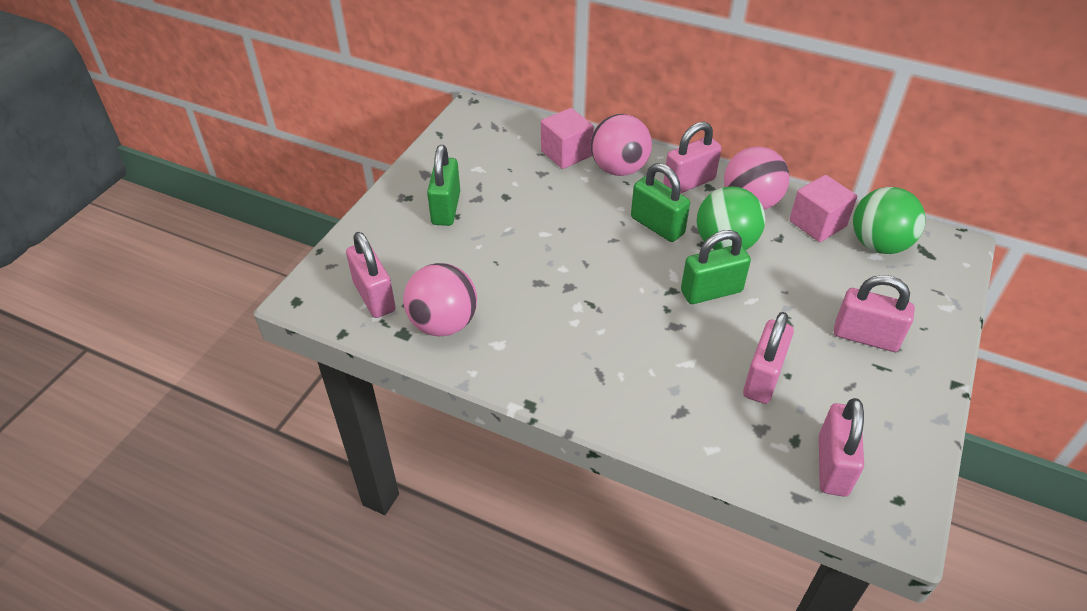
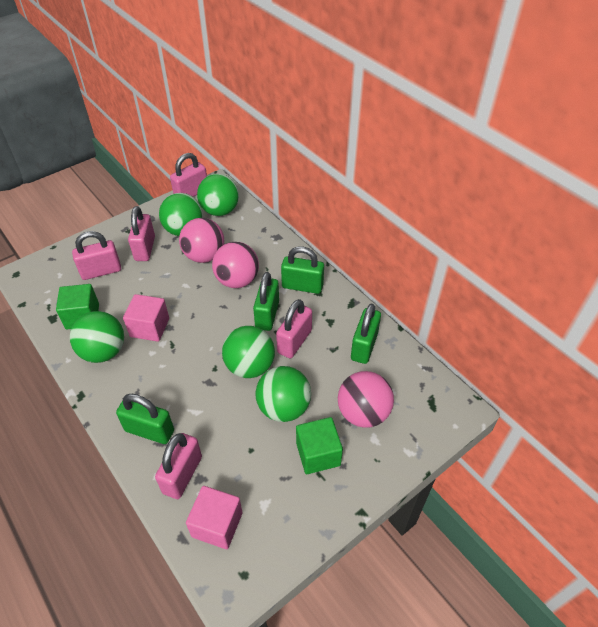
green ball: 2 -> 5
green cube: 0 -> 2
green padlock: 3 -> 4

